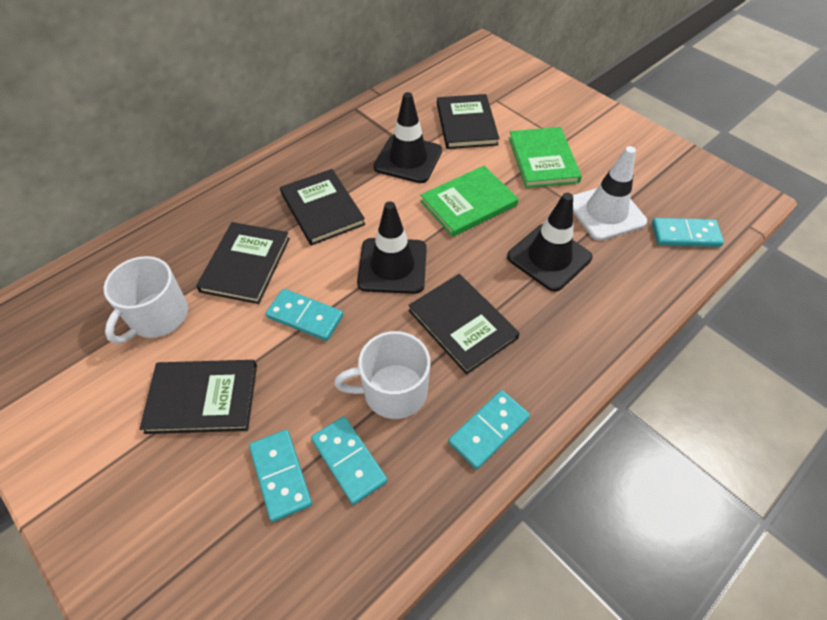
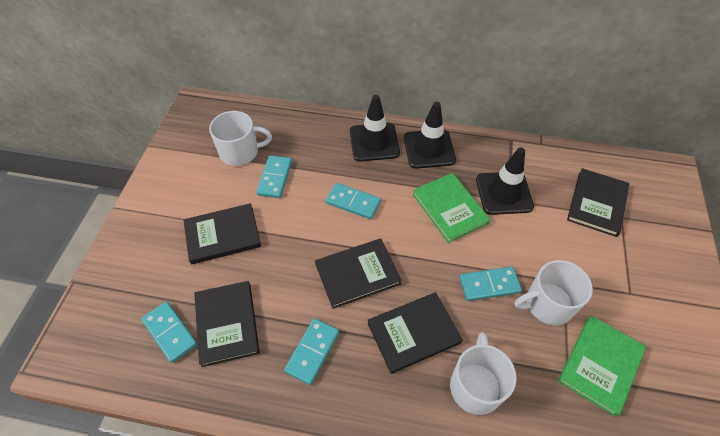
white mug: 2 -> 3
white traffic cone: 1 -> 0

